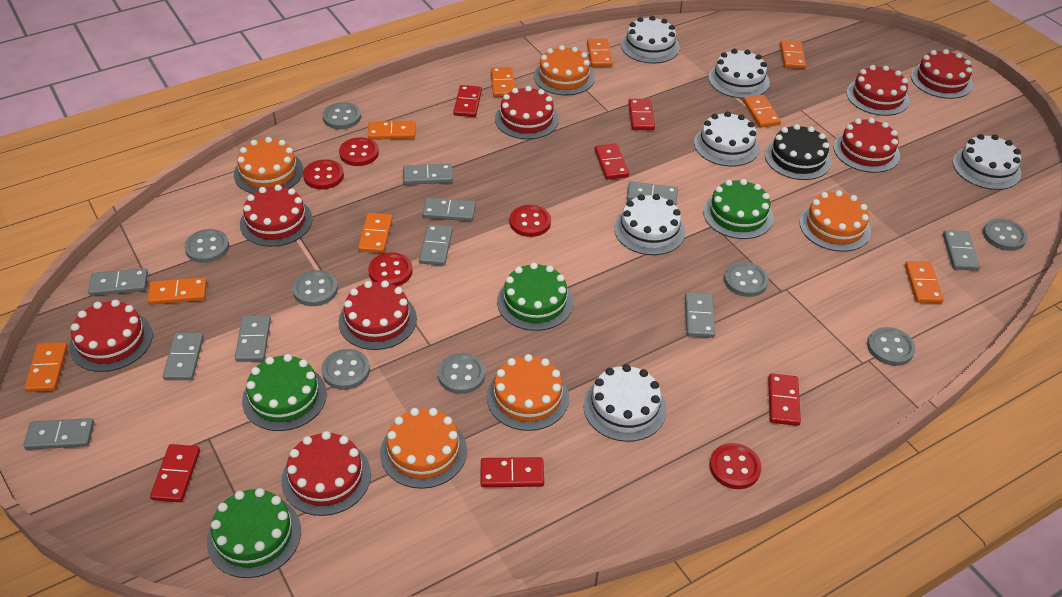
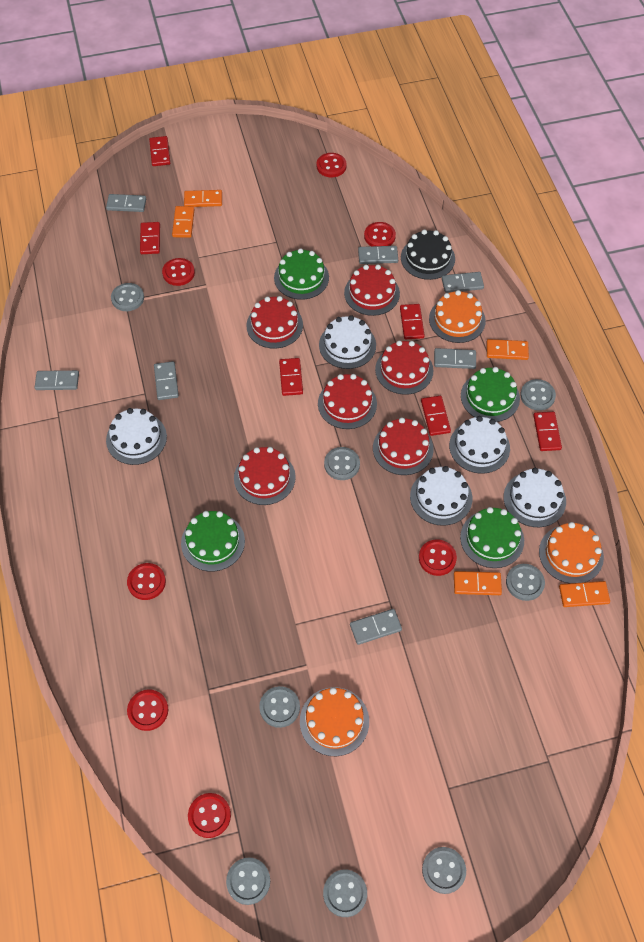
grey domino: 10 -> 7
orange cake: 5 -> 3
orange domino: 9 -> 5
red button: 5 -> 7
red cake: 8 -> 6
white cake: 6 -> 5

